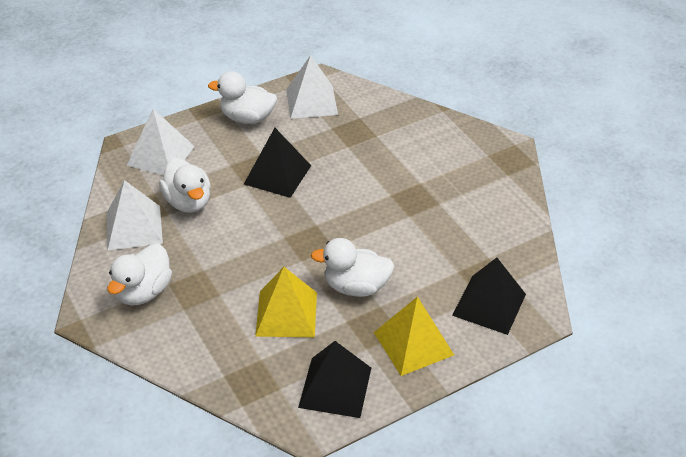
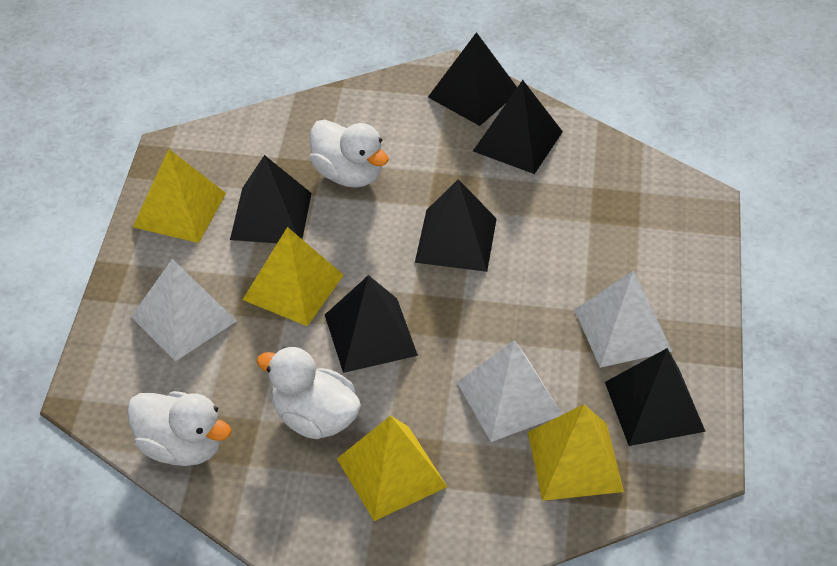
black pyramid: 3 -> 6
white duck: 4 -> 3
yellow pyramid: 2 -> 4

